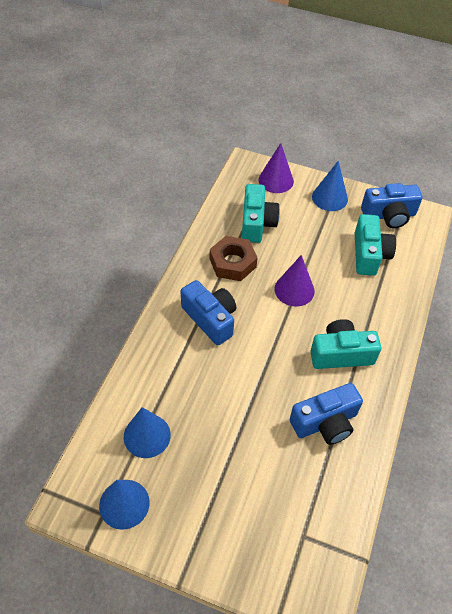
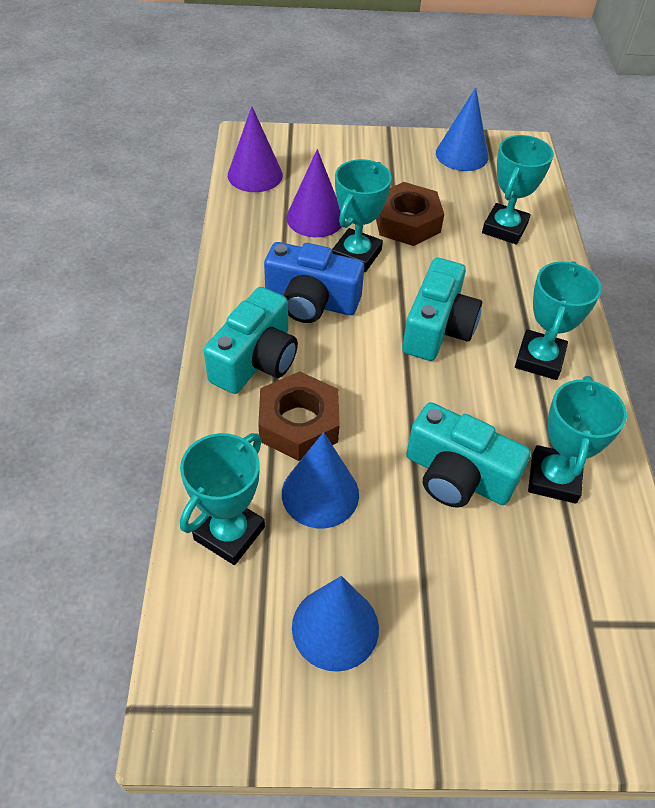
blue camera: 3 -> 1
brown nut: 1 -> 2
turquoise trophy: 0 -> 5

